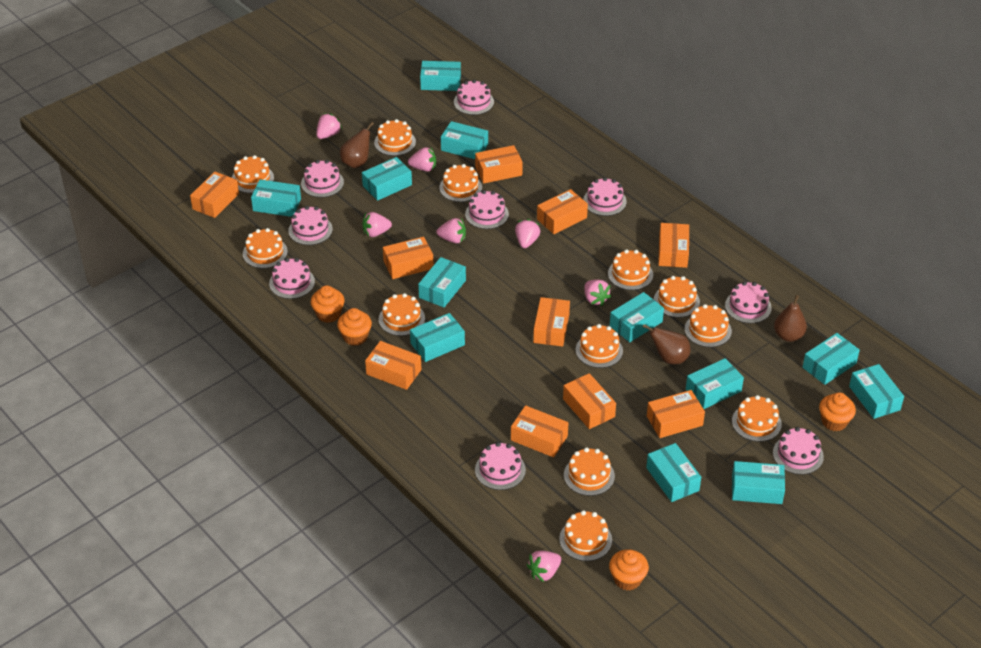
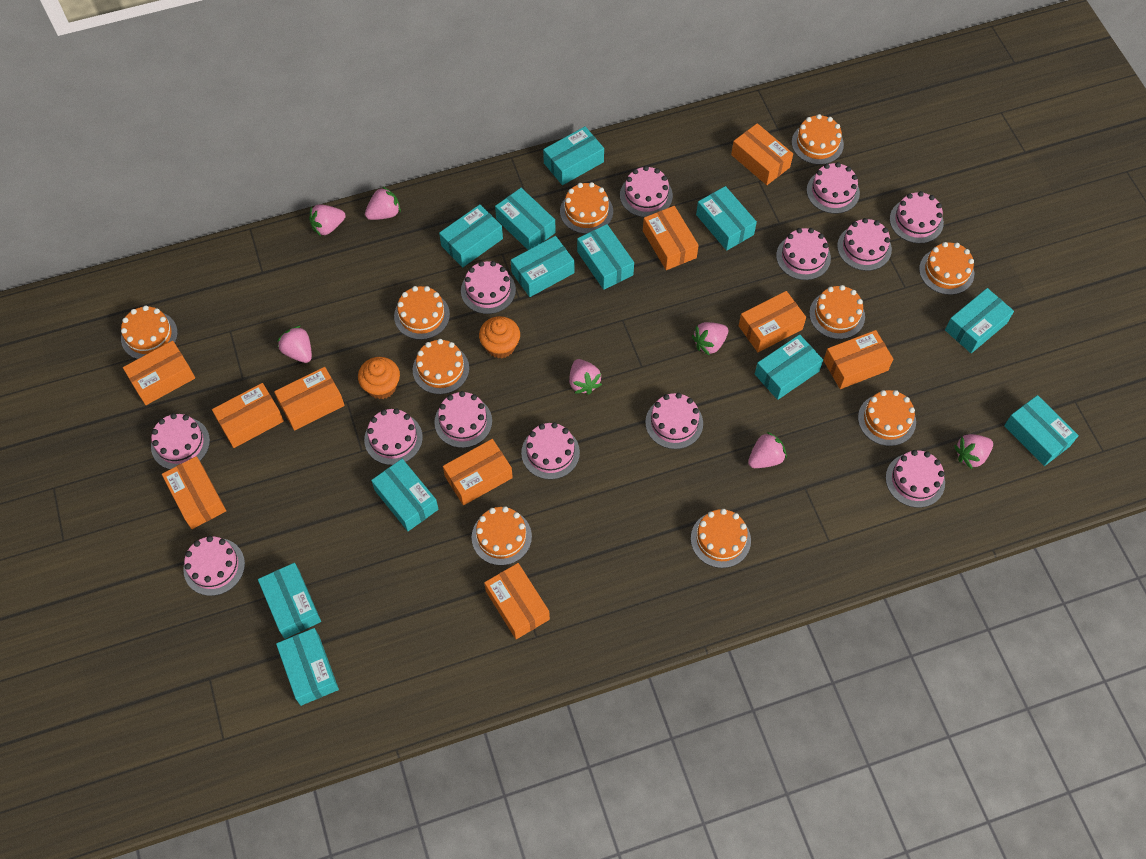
brown pear: 3 -> 0
orange cake: 12 -> 10
orange cupcake: 4 -> 2
pink cake: 9 -> 13

